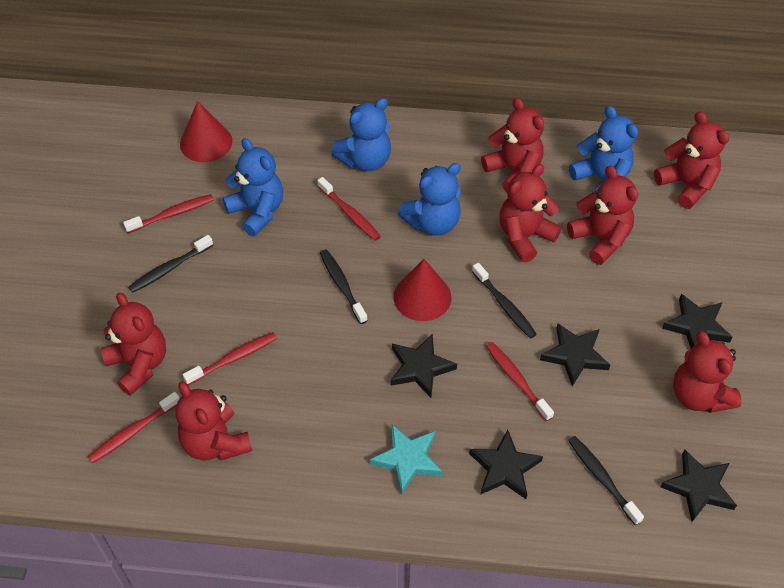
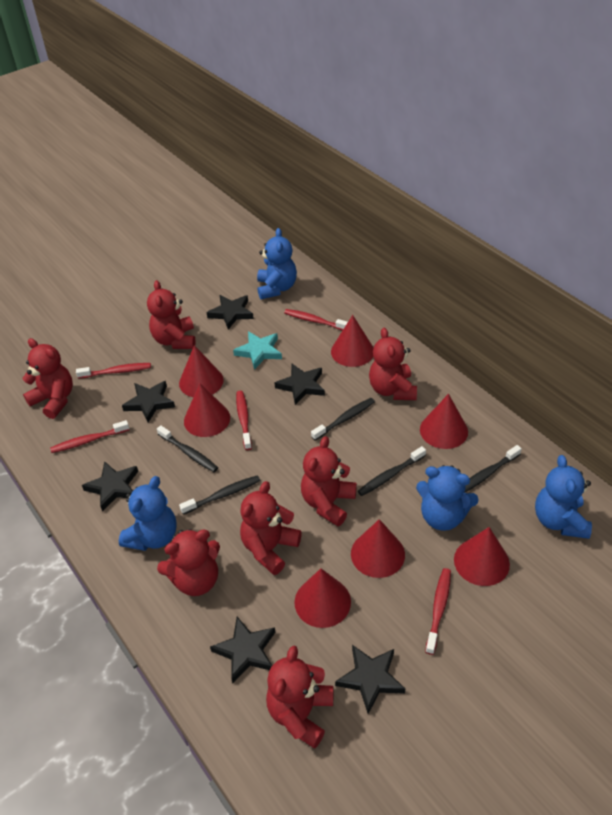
black star: 5 -> 6
black toothbrush: 4 -> 5
red cone: 2 -> 7

